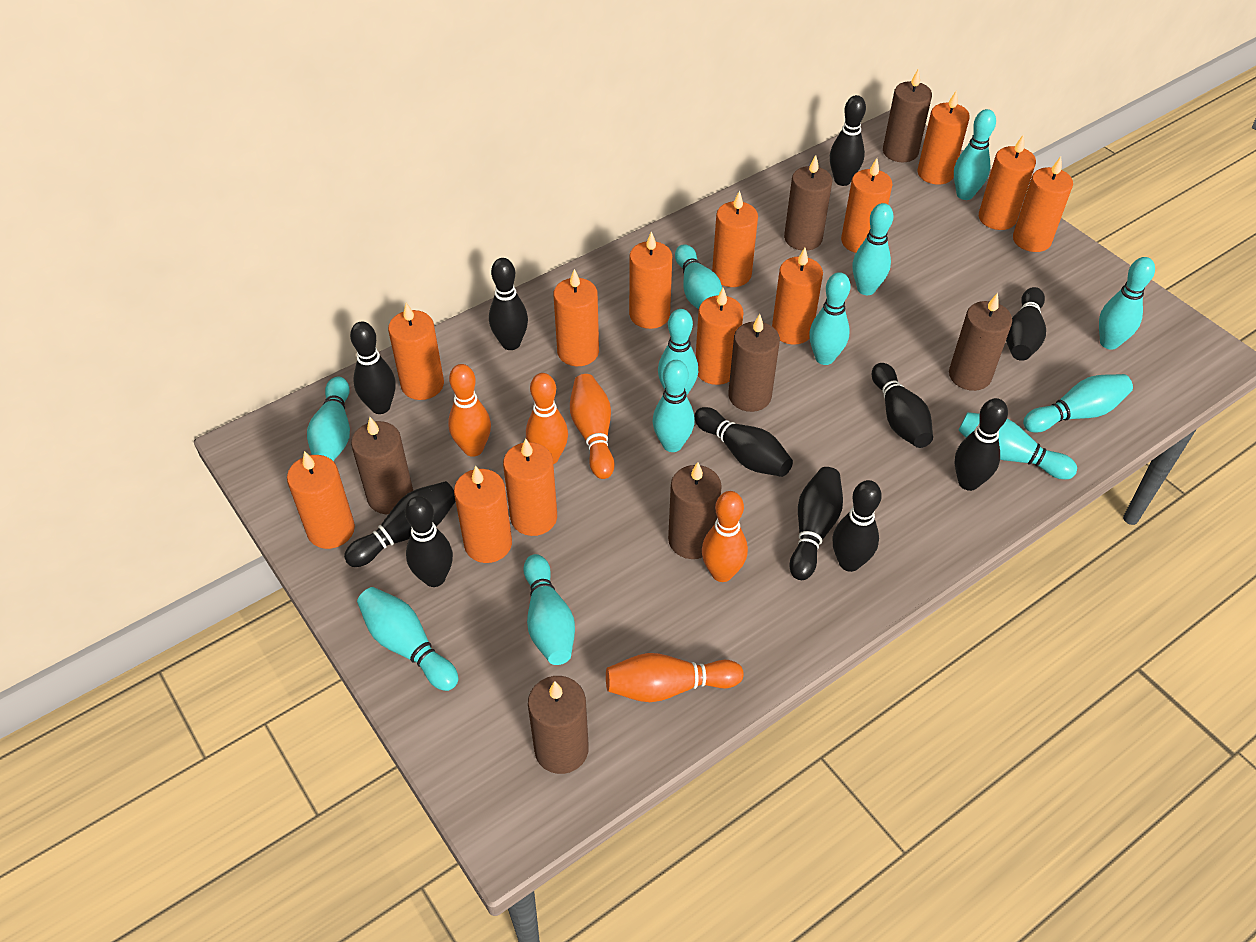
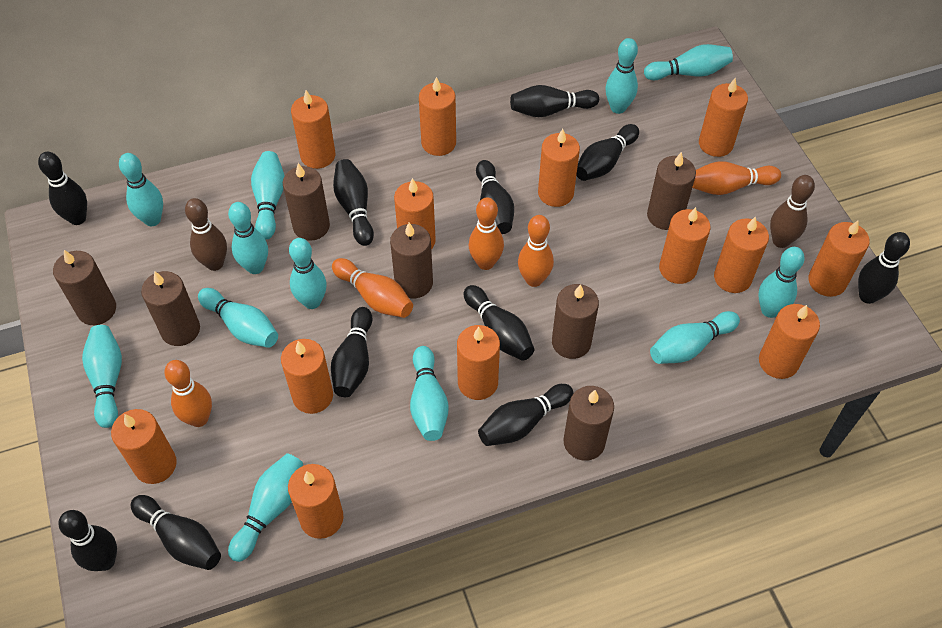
brown bowling pin: 0 -> 2

